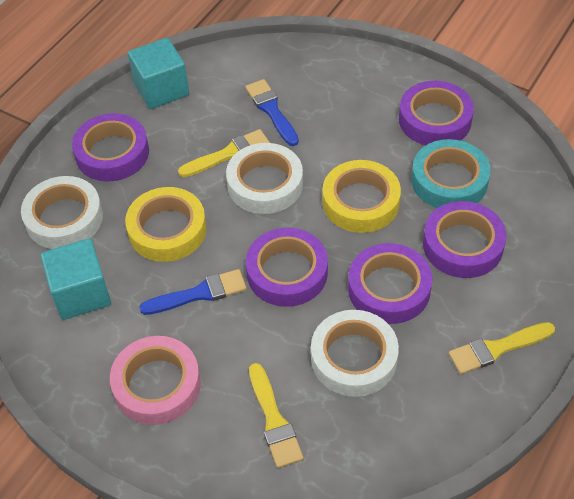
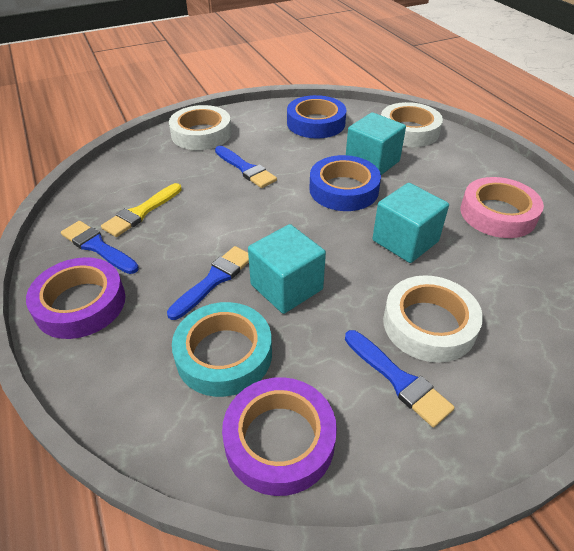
blue brush: 2 -> 4
blue tape: 0 -> 2
purple tape: 5 -> 2
turquoise cube: 2 -> 3
yellow brush: 3 -> 1
yellow tape: 2 -> 0

